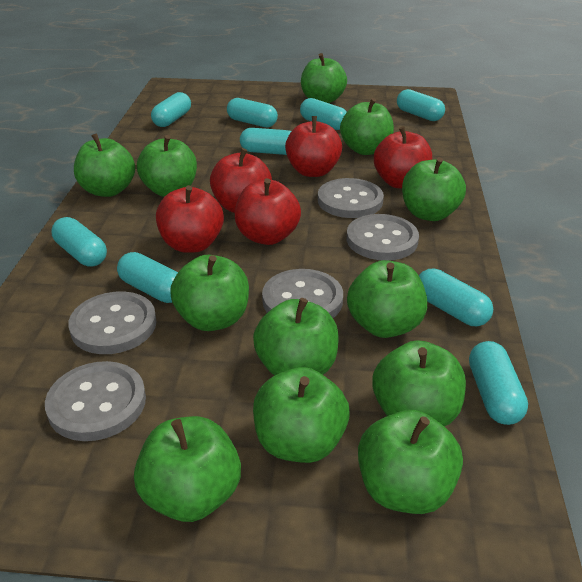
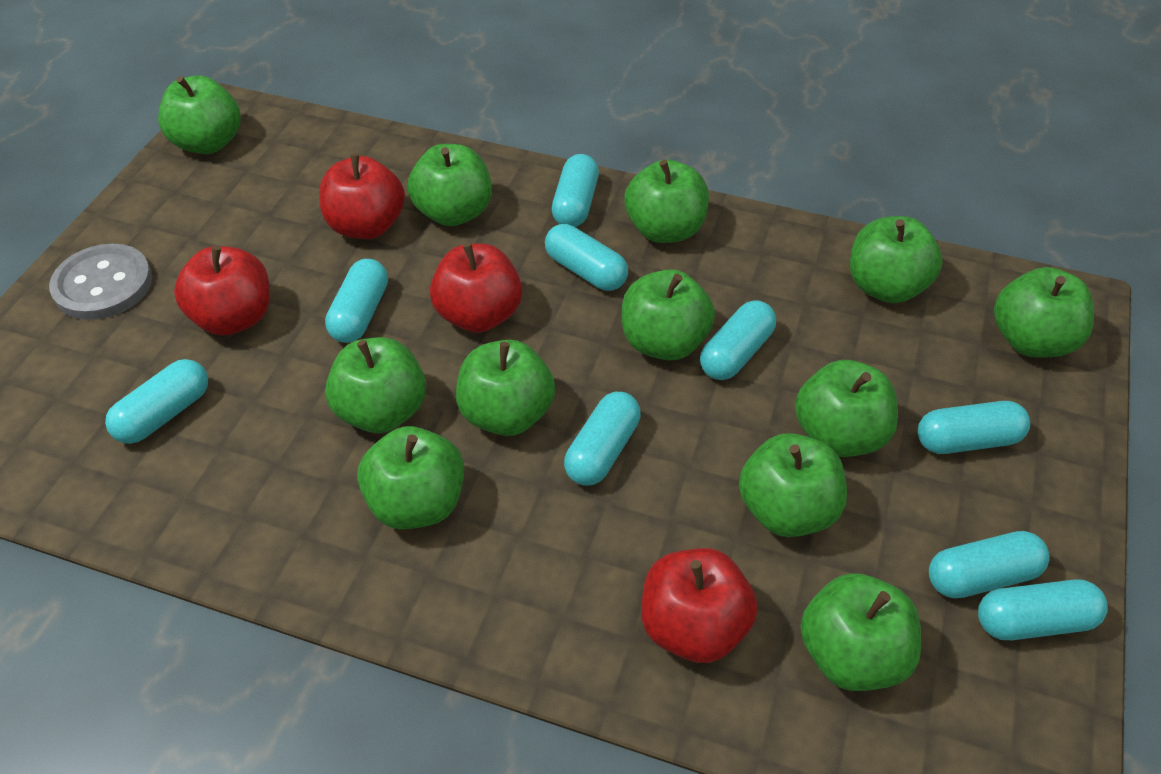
grey button: 5 -> 1
red apple: 5 -> 4

